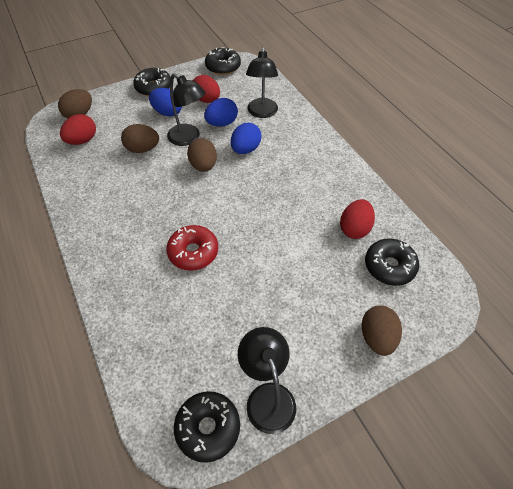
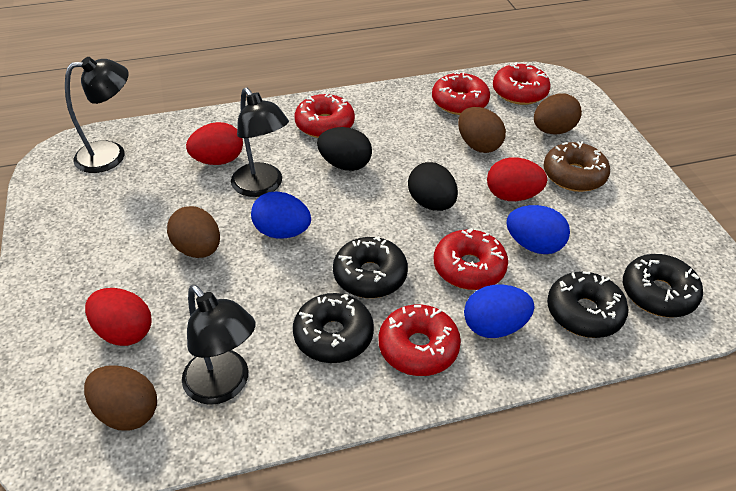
black egg: 0 -> 2
brown donut: 0 -> 1
red donut: 1 -> 5

